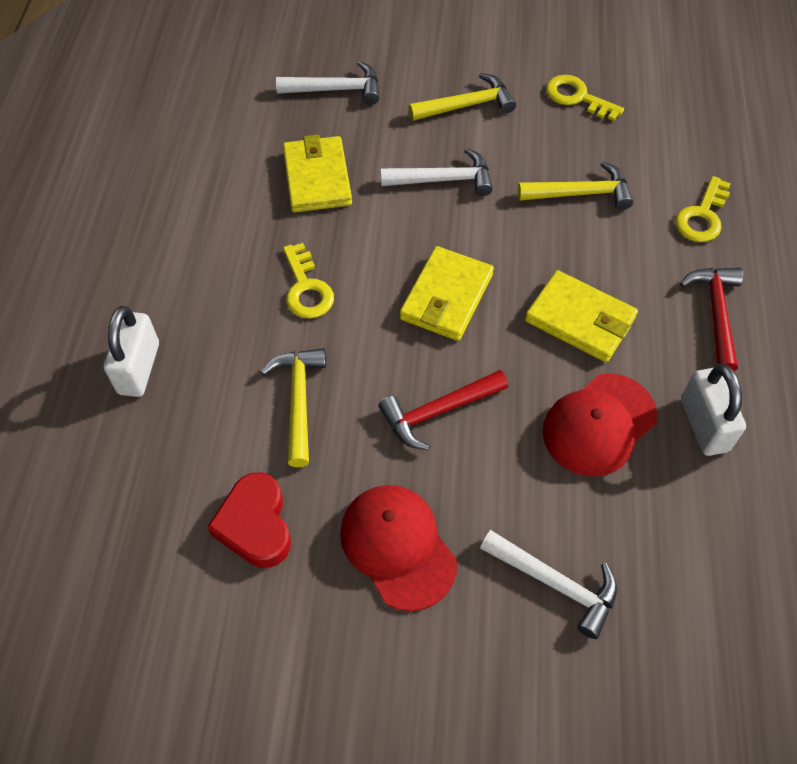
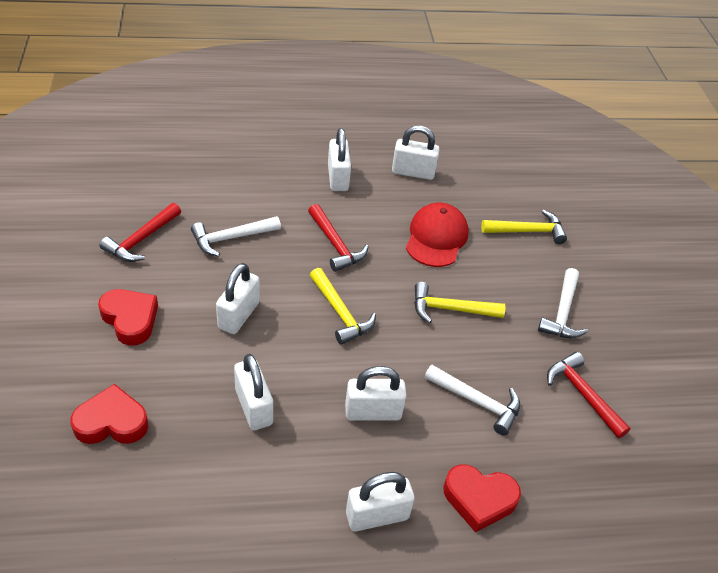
red cap: 2 -> 1
red hammer: 2 -> 3
red heart: 1 -> 3
white padlock: 2 -> 6
yellow key: 3 -> 0
yellow wallet: 3 -> 0

